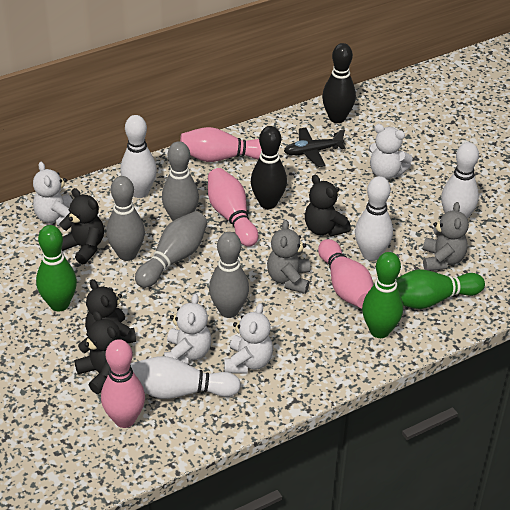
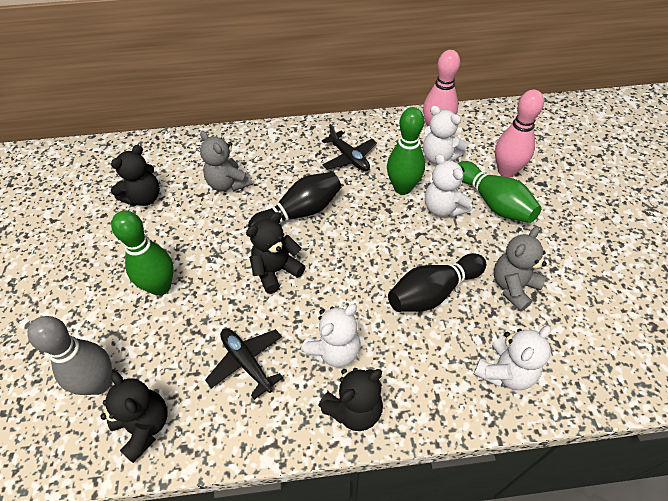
black plane: 1 -> 2
grey bowling pin: 4 -> 1
pink bowling pin: 4 -> 2
white bowling pin: 4 -> 0

